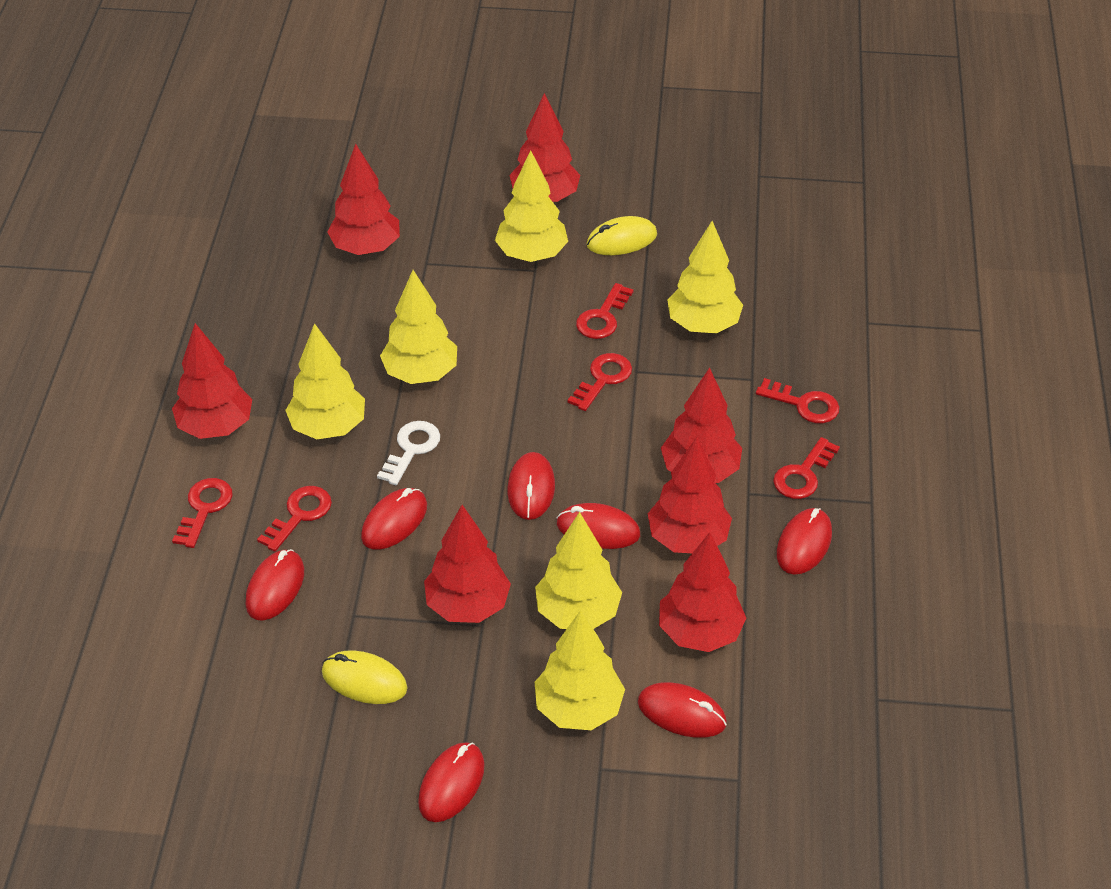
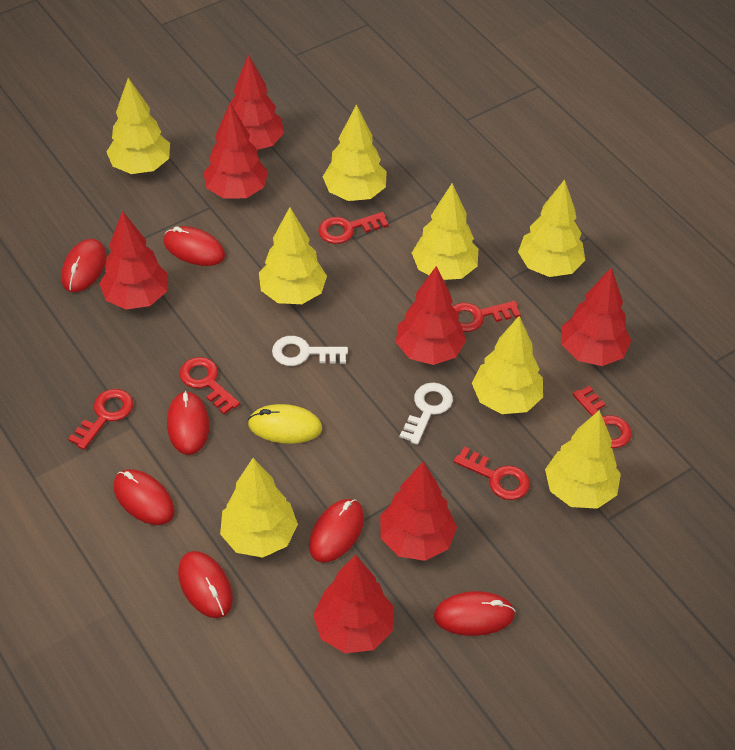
white key: 1 -> 2
yellow mouse: 2 -> 1
yellow tree: 6 -> 8

